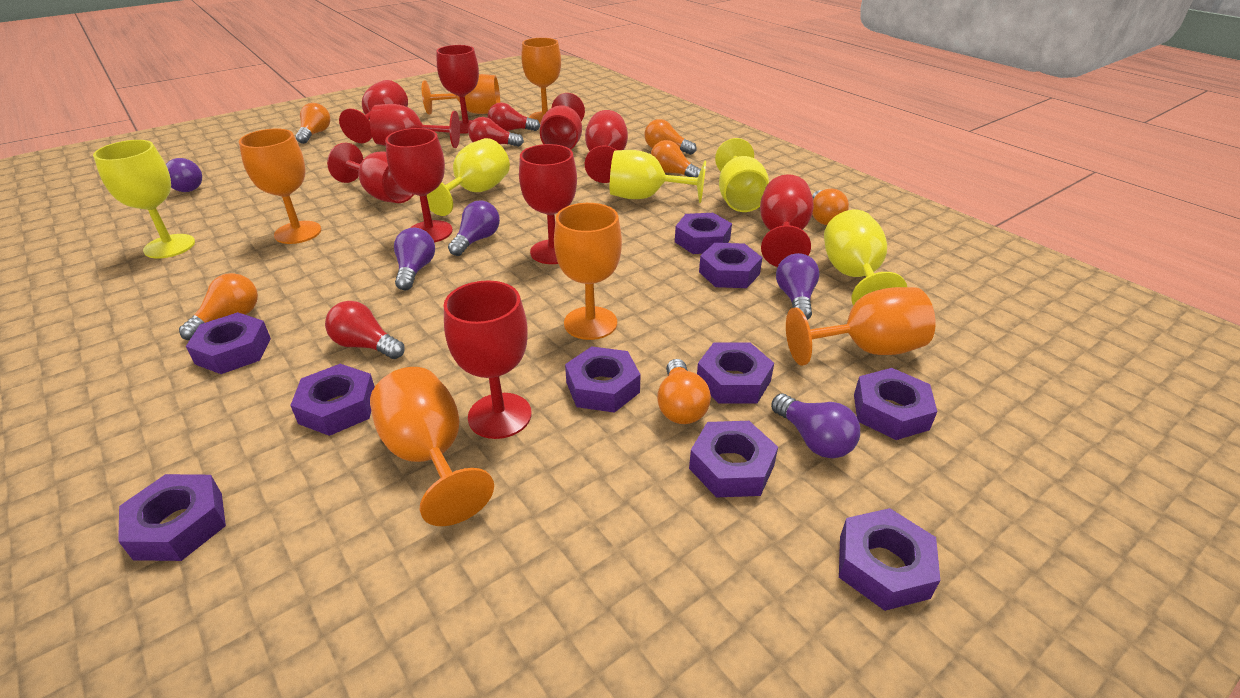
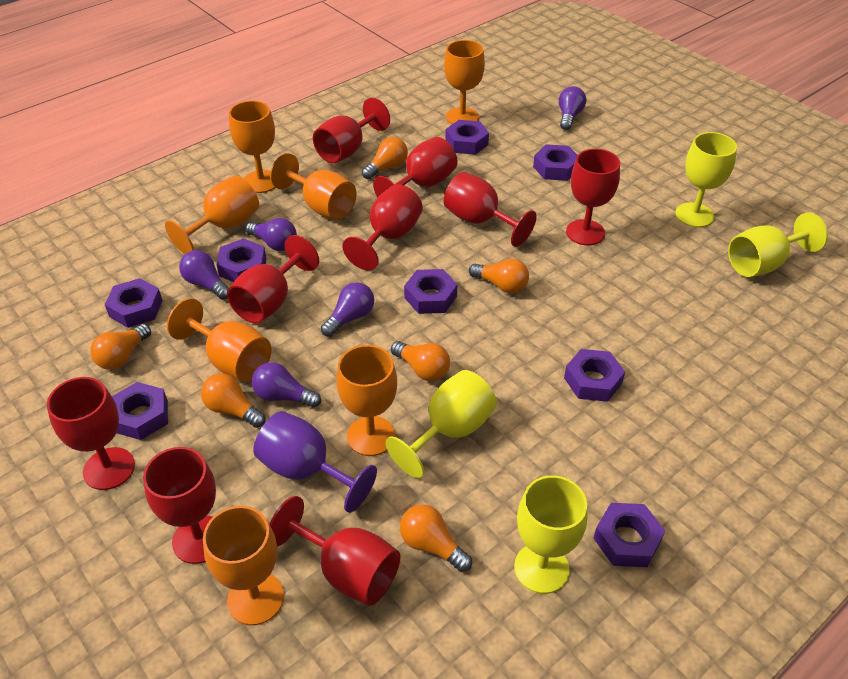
orange goblet: 6 -> 7
purple goblet: 0 -> 1
purple nut: 10 -> 8
red goblet: 10 -> 9
red light bulb: 3 -> 0
yellow goblet: 5 -> 4

